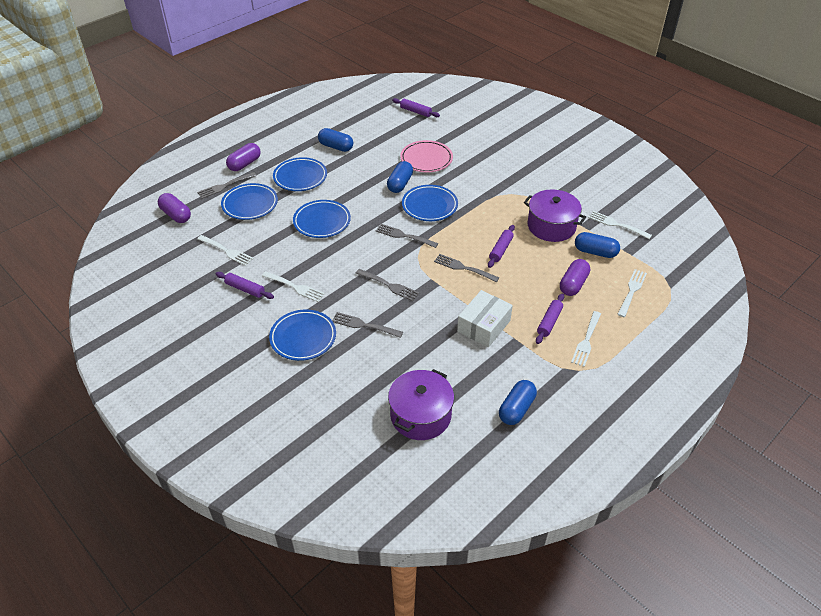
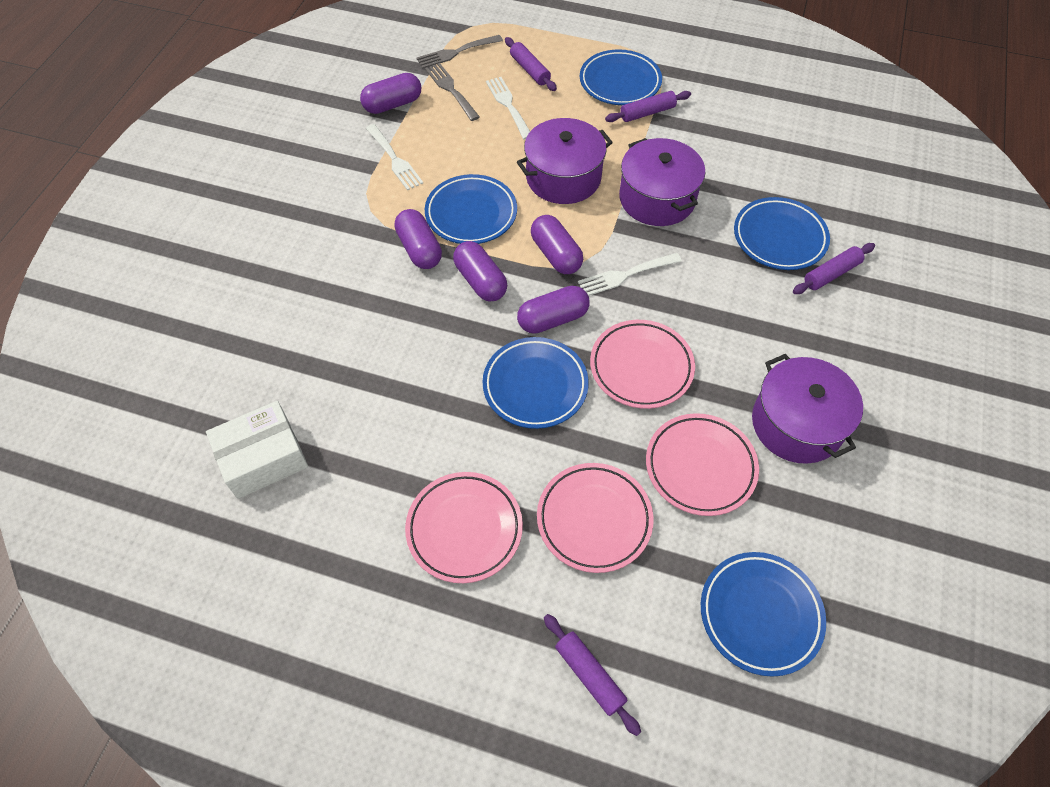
blue capsule: 4 -> 0
grey fork: 5 -> 2
pink plate: 1 -> 4
purple capsule: 3 -> 5
purple pot: 2 -> 3
white fork: 5 -> 3

